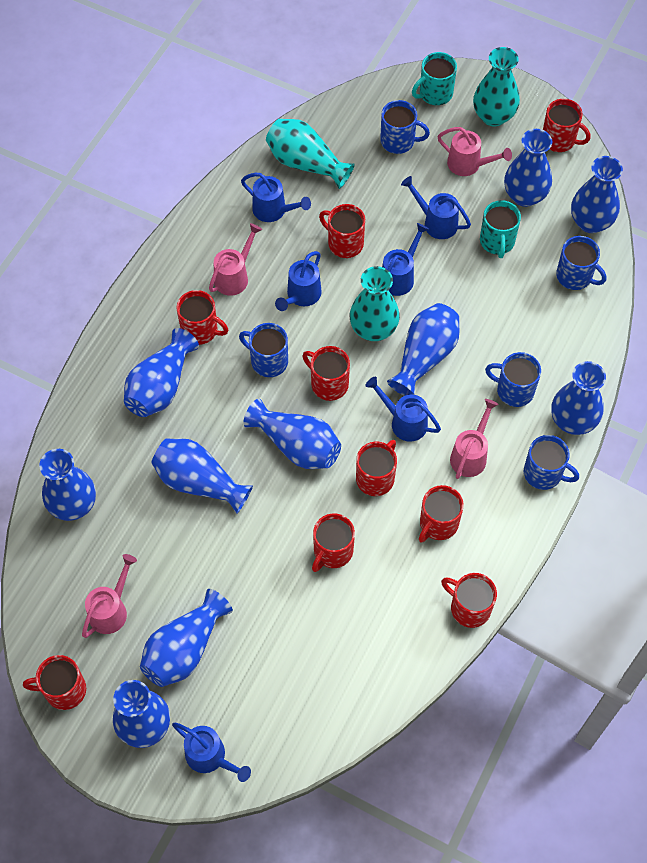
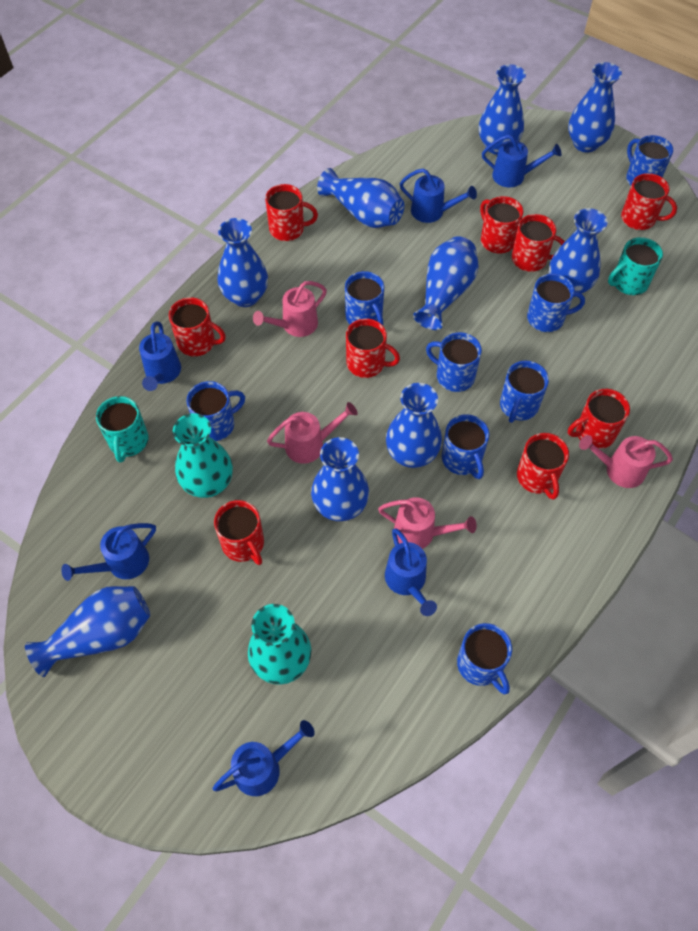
blue mug: 5 -> 8
blue vase: 10 -> 9
turquoise vase: 3 -> 2

